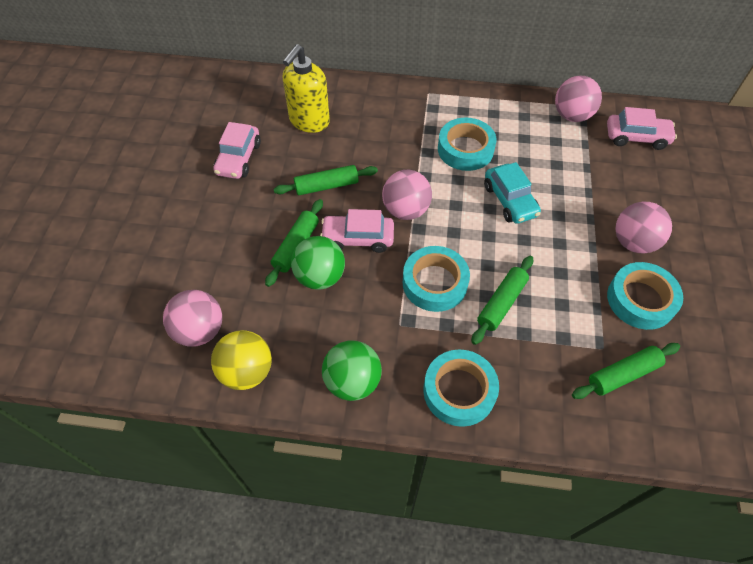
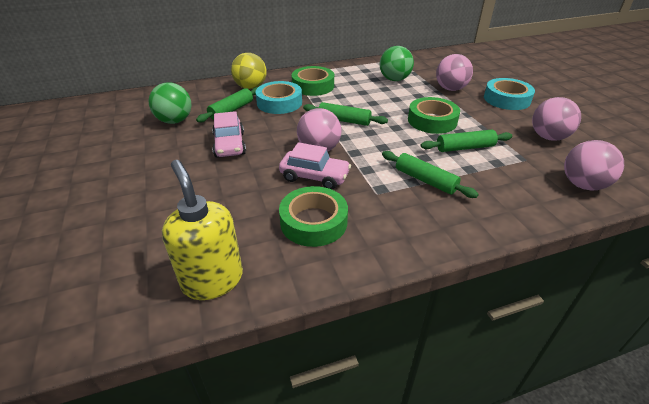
green tape: 0 -> 3
pink car: 3 -> 2
turquoise car: 1 -> 0
turquoise tape: 4 -> 2

